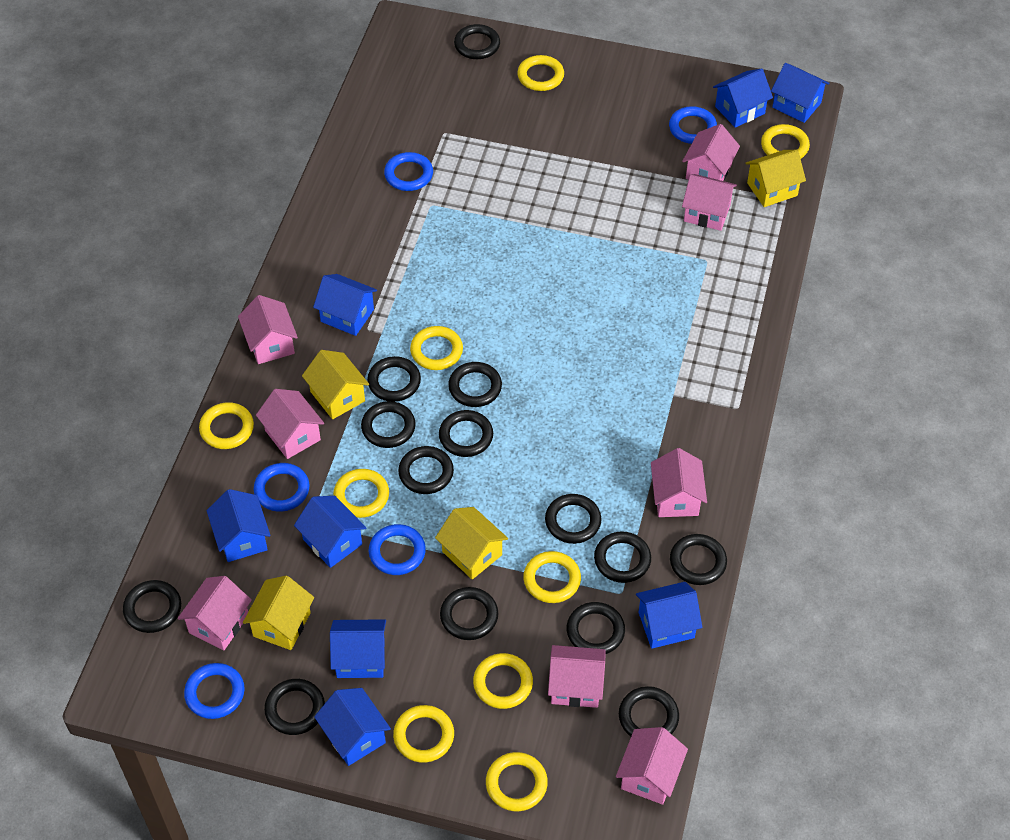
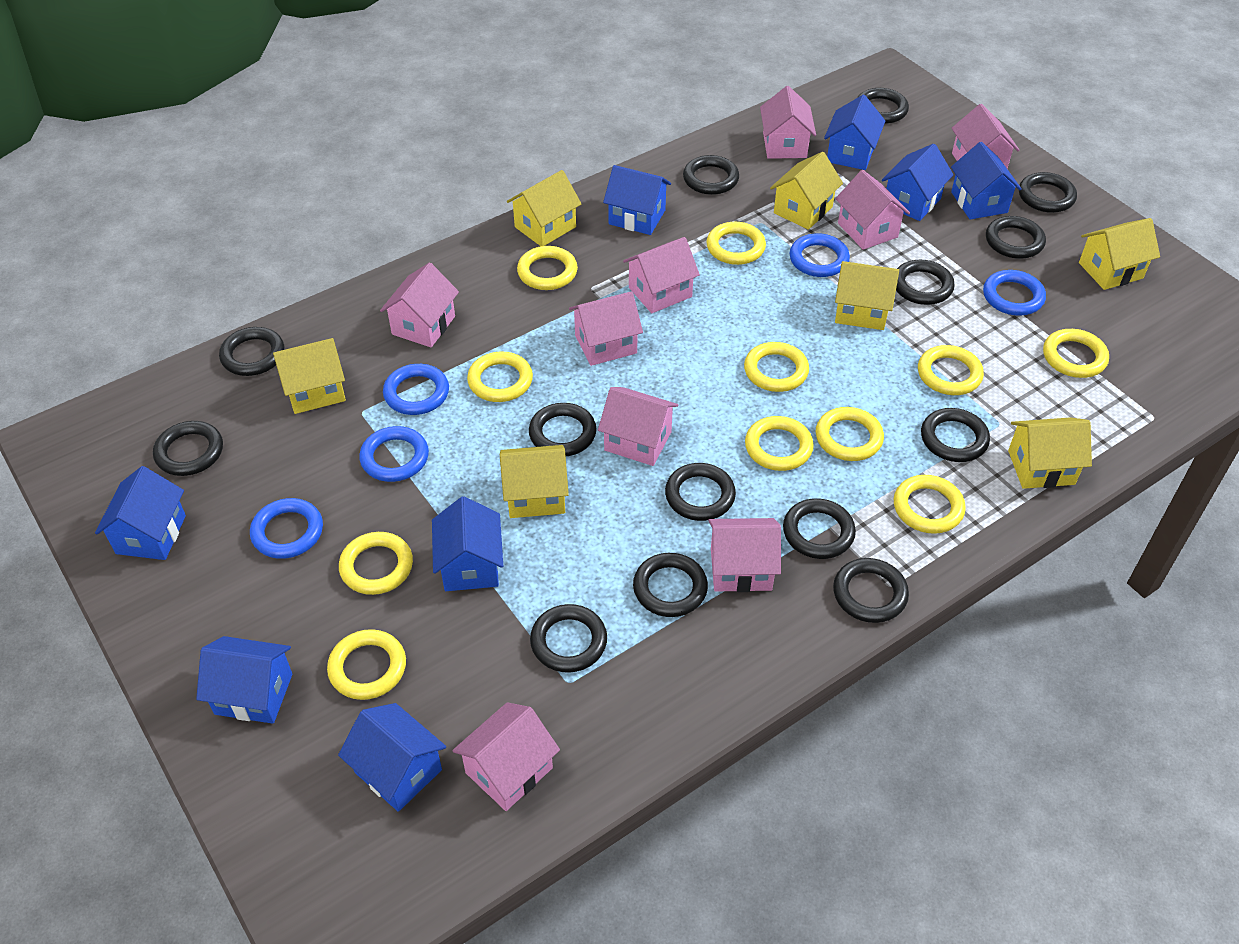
pink house: 8 -> 9
yellow house: 4 -> 7
yellow ring: 9 -> 11

